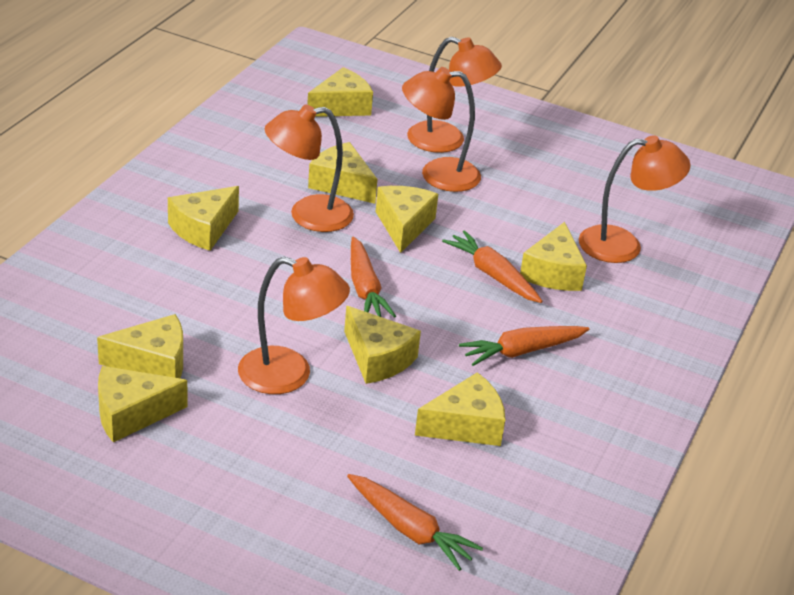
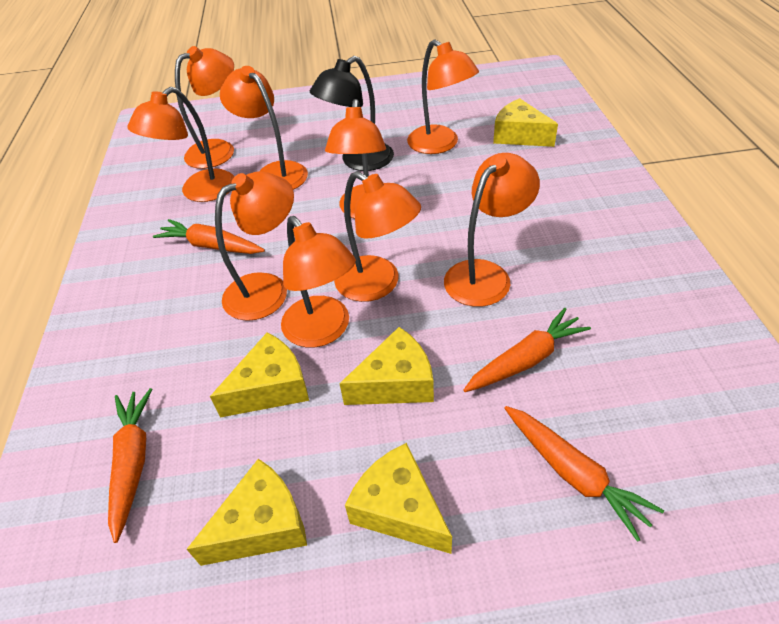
black lamp: 0 -> 1
orange lamp: 5 -> 9
yellow cheese: 9 -> 5

